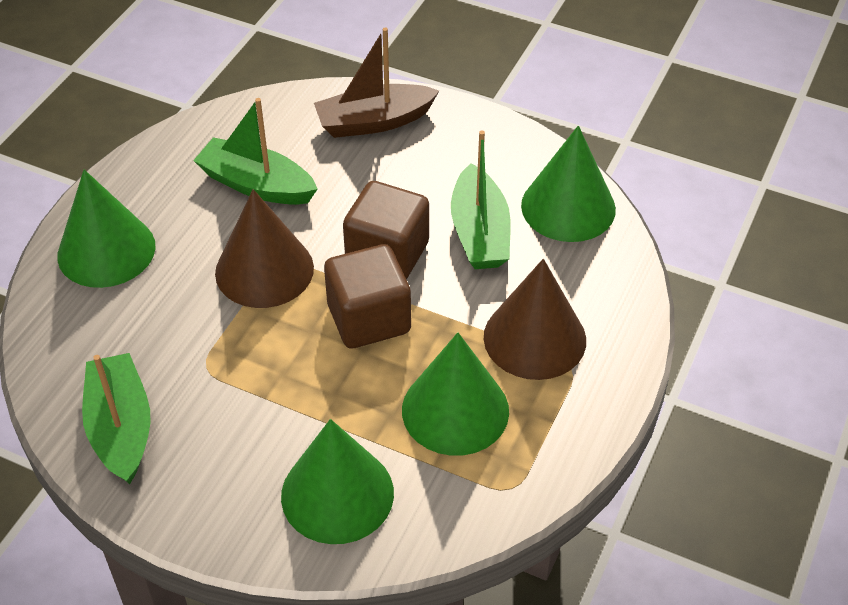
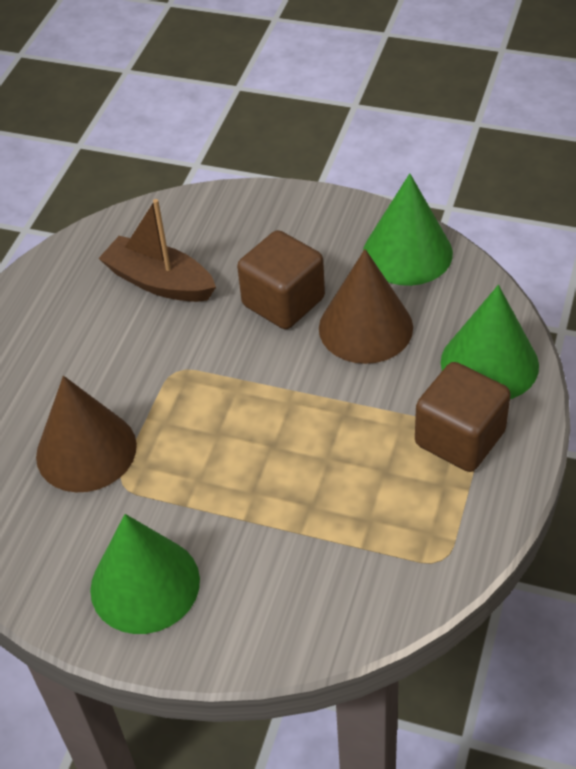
green boat: 3 -> 0
green cone: 4 -> 3

